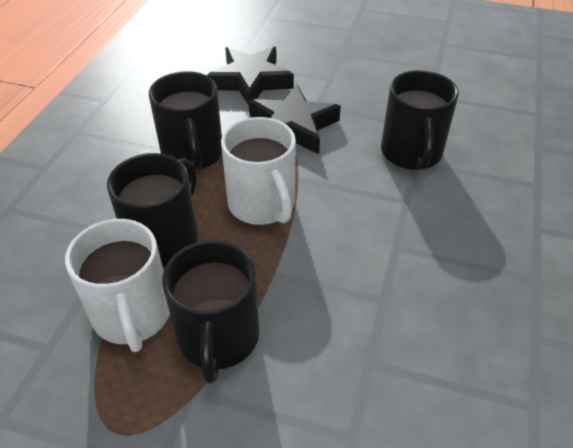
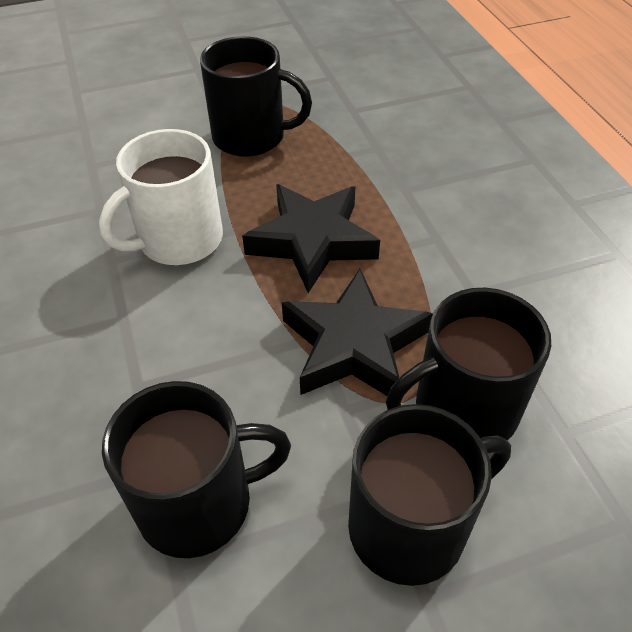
white mug: 2 -> 1

